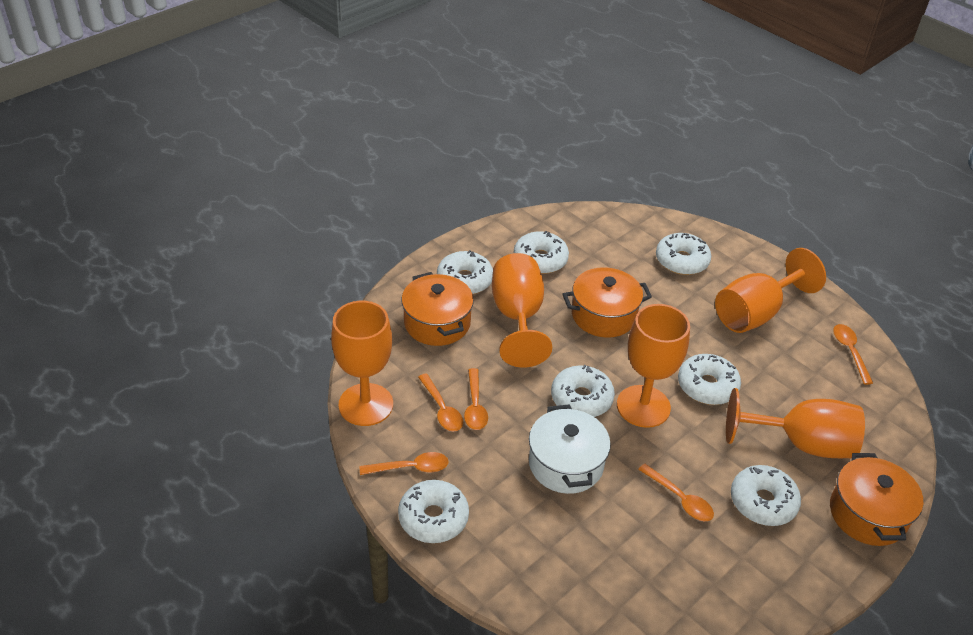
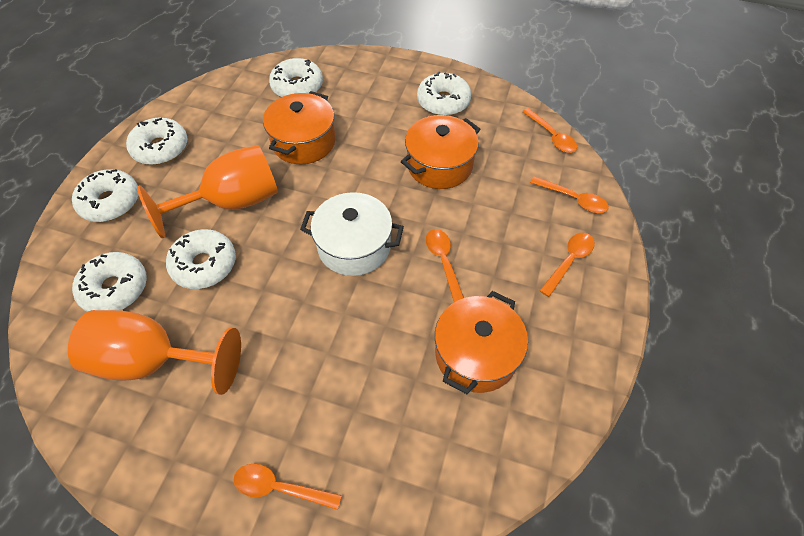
orange goblet: 5 -> 2
white donut: 7 -> 6

